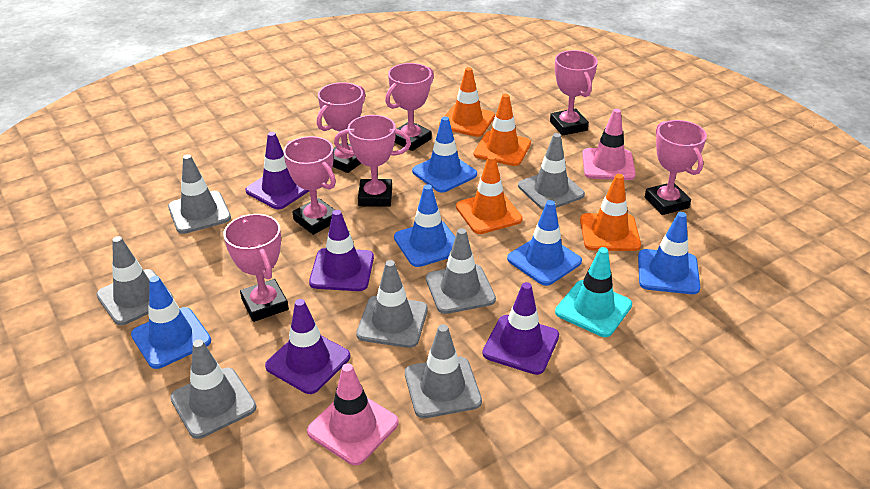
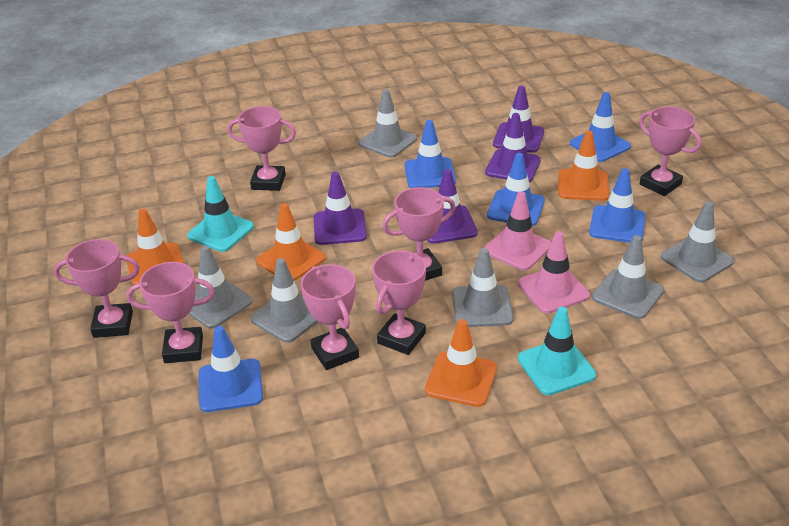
grey traffic cone: 7 -> 6
turquoise traffic cone: 1 -> 2

